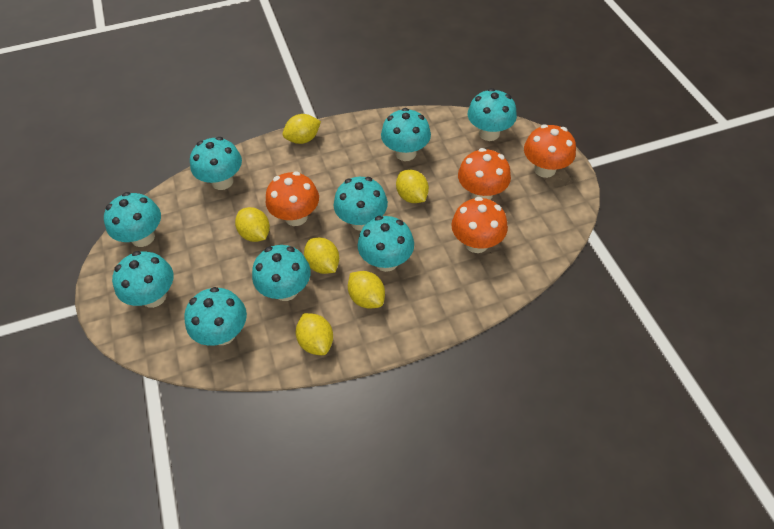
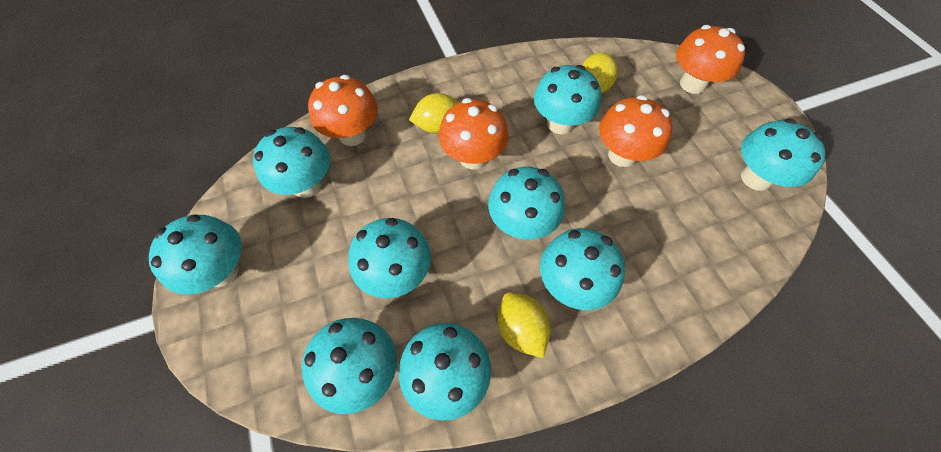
yellow lemon: 6 -> 3

